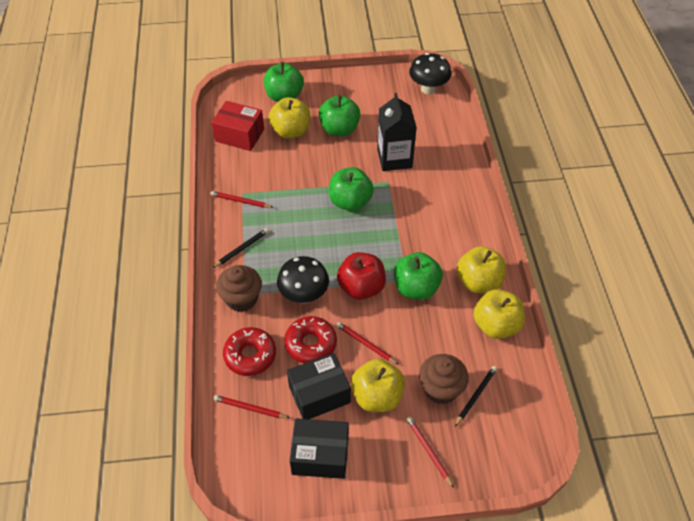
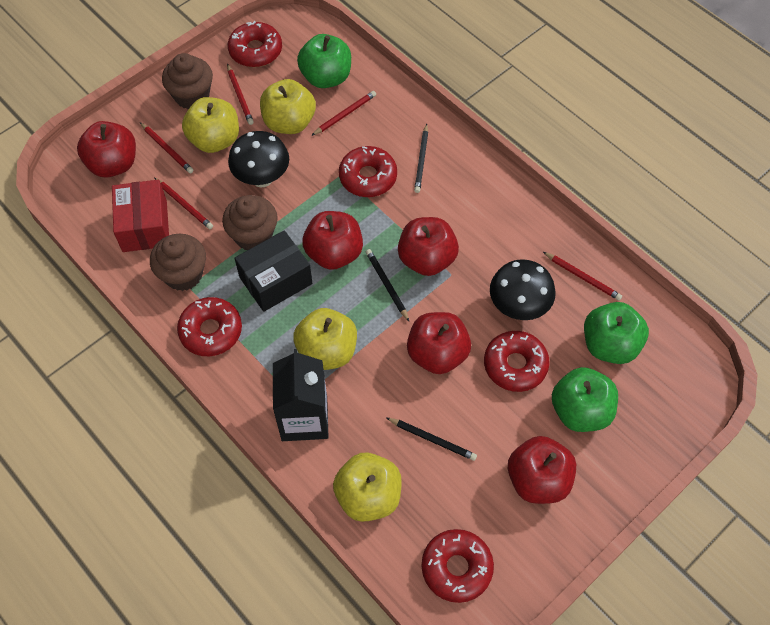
black box: 2 -> 1
black pencil: 2 -> 3
brown cupcake: 2 -> 3
green apple: 4 -> 3
red apple: 1 -> 5
red donut: 2 -> 5
red pencil: 4 -> 5

